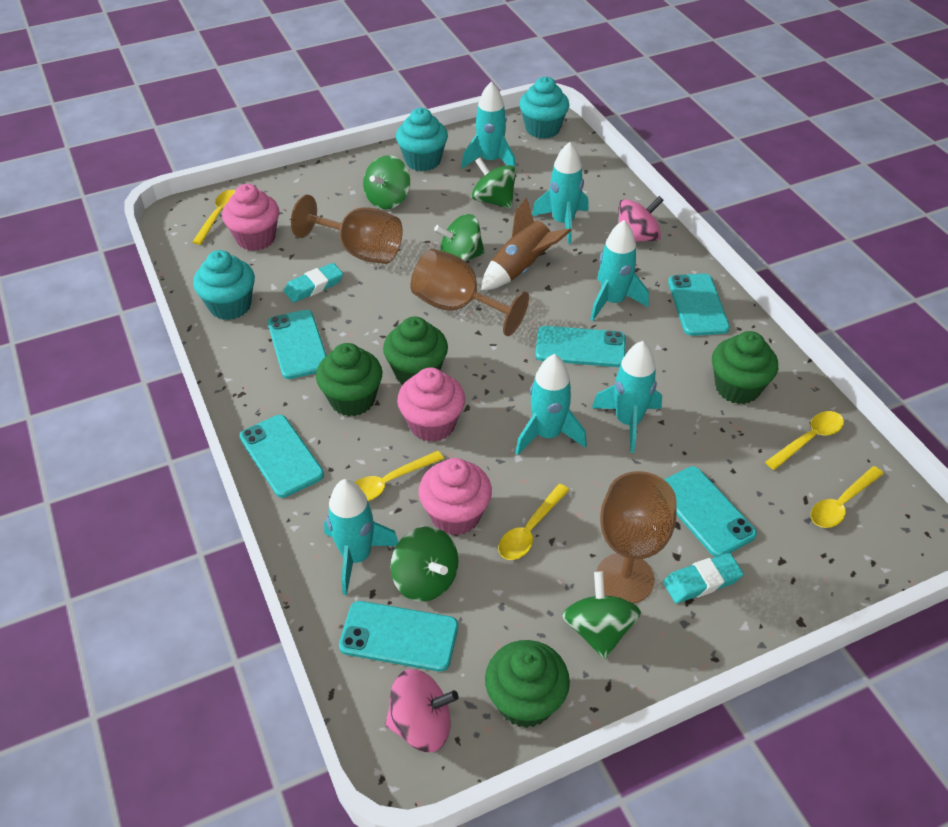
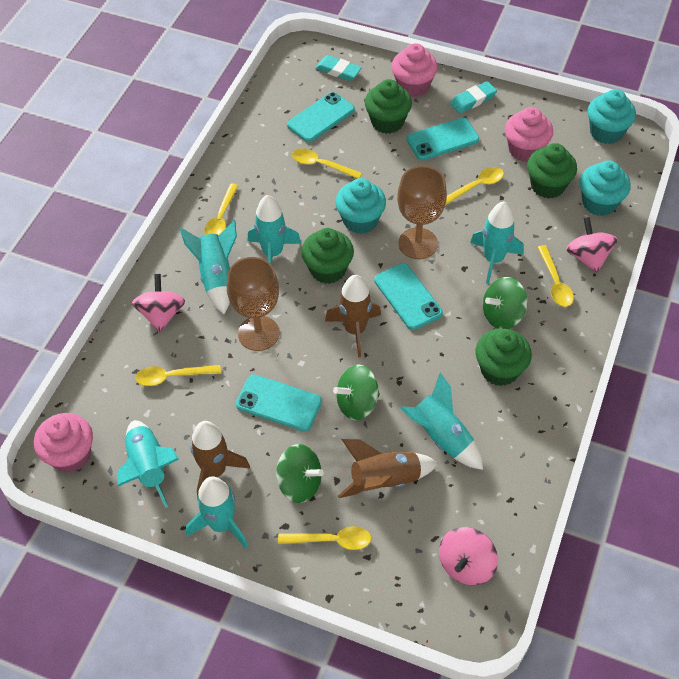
brown goblet: 3 -> 2
brown rocket: 1 -> 3
green spinning top: 5 -> 3
pink spinning top: 2 -> 3
turquoise phone: 6 -> 4
yellow spoon: 5 -> 6

